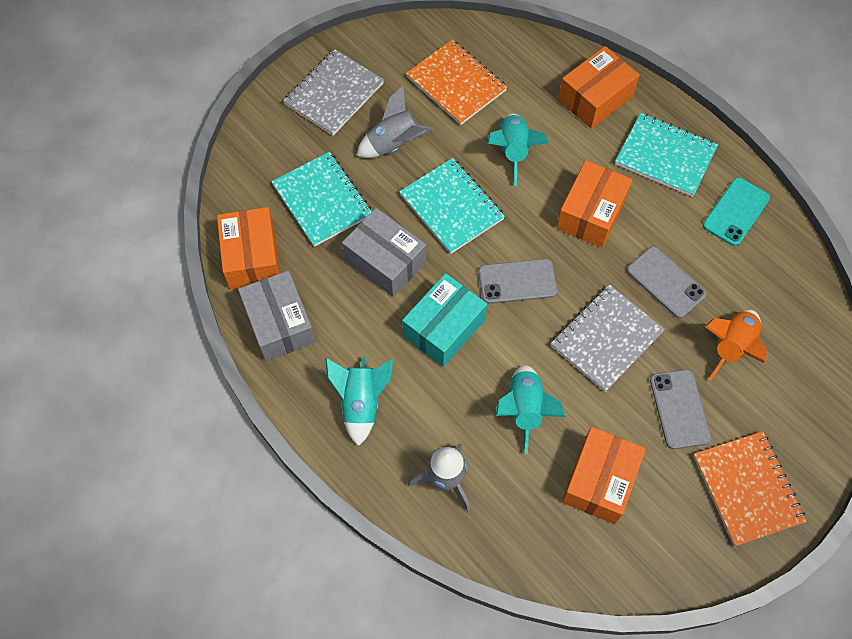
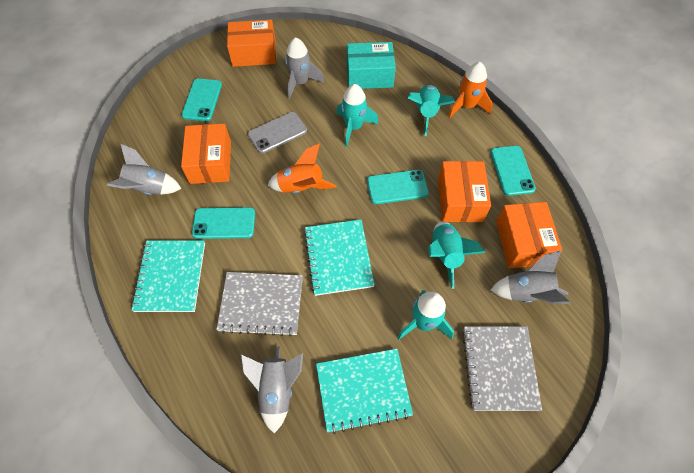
grey box: 2 -> 0
grey phone: 3 -> 1
grey rocket: 2 -> 4
orange notebook: 2 -> 0
orange rocket: 1 -> 2
turquoise phone: 1 -> 4
turquoise rocket: 3 -> 4

